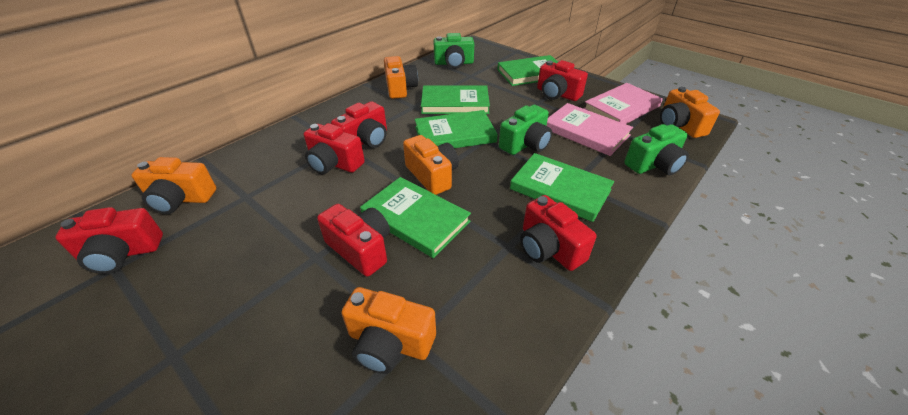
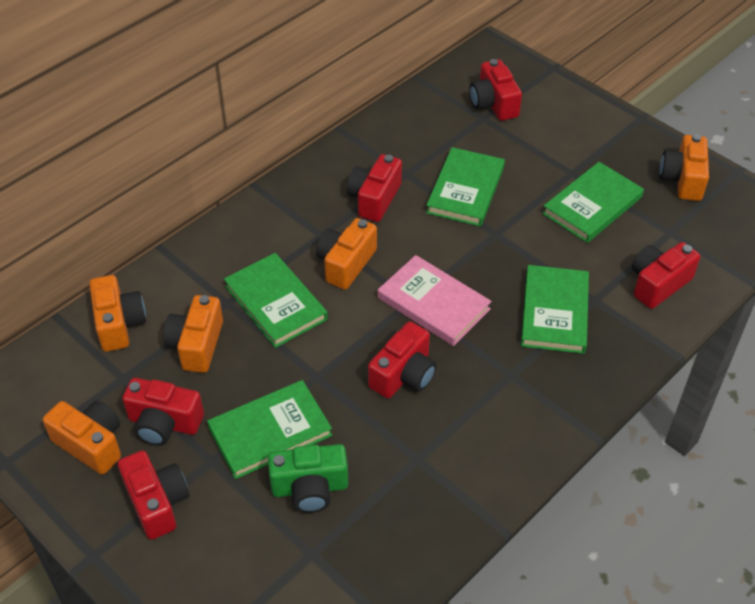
green camera: 3 -> 1
pink book: 2 -> 1

